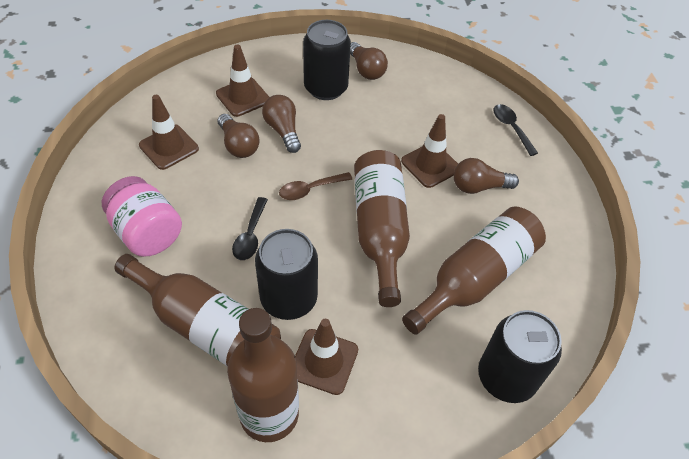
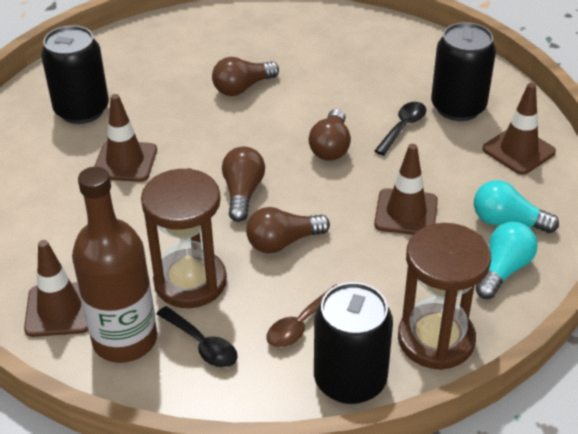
brown bottle: 4 -> 1
brown hourglass: 0 -> 2
pink jar: 1 -> 0
turquoise light bulb: 0 -> 2

